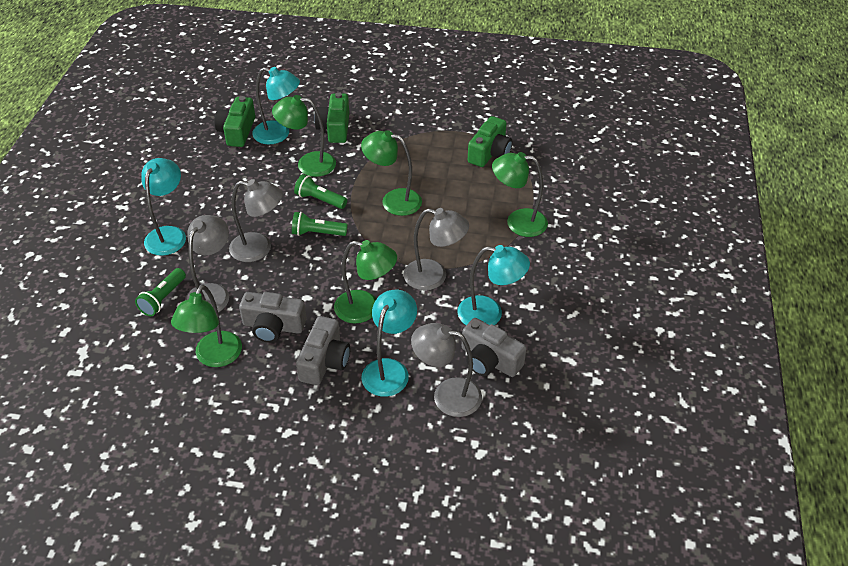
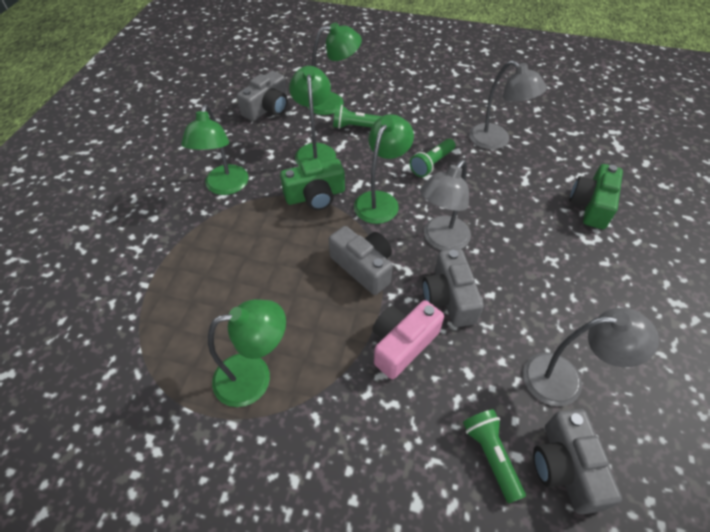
green camera: 3 -> 2
grey camera: 3 -> 4
grey lamp: 4 -> 3
pink camera: 0 -> 1
turquoise lamp: 4 -> 0

